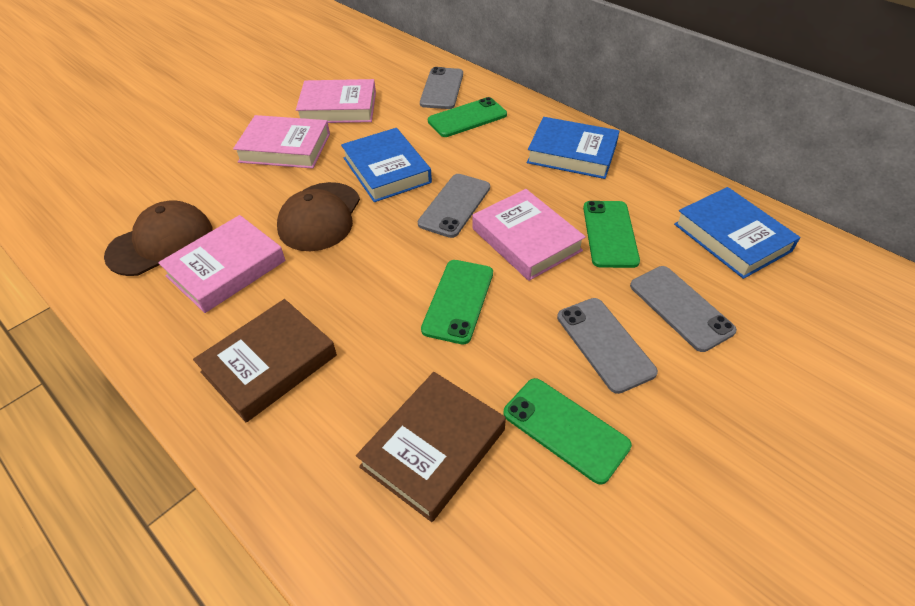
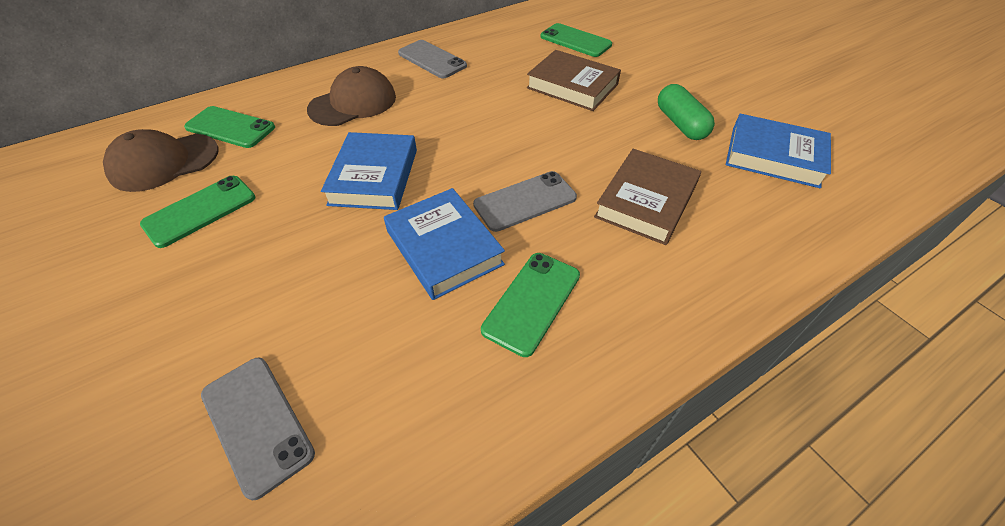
green capsule: 0 -> 1
grey phone: 4 -> 3
pink book: 4 -> 0

